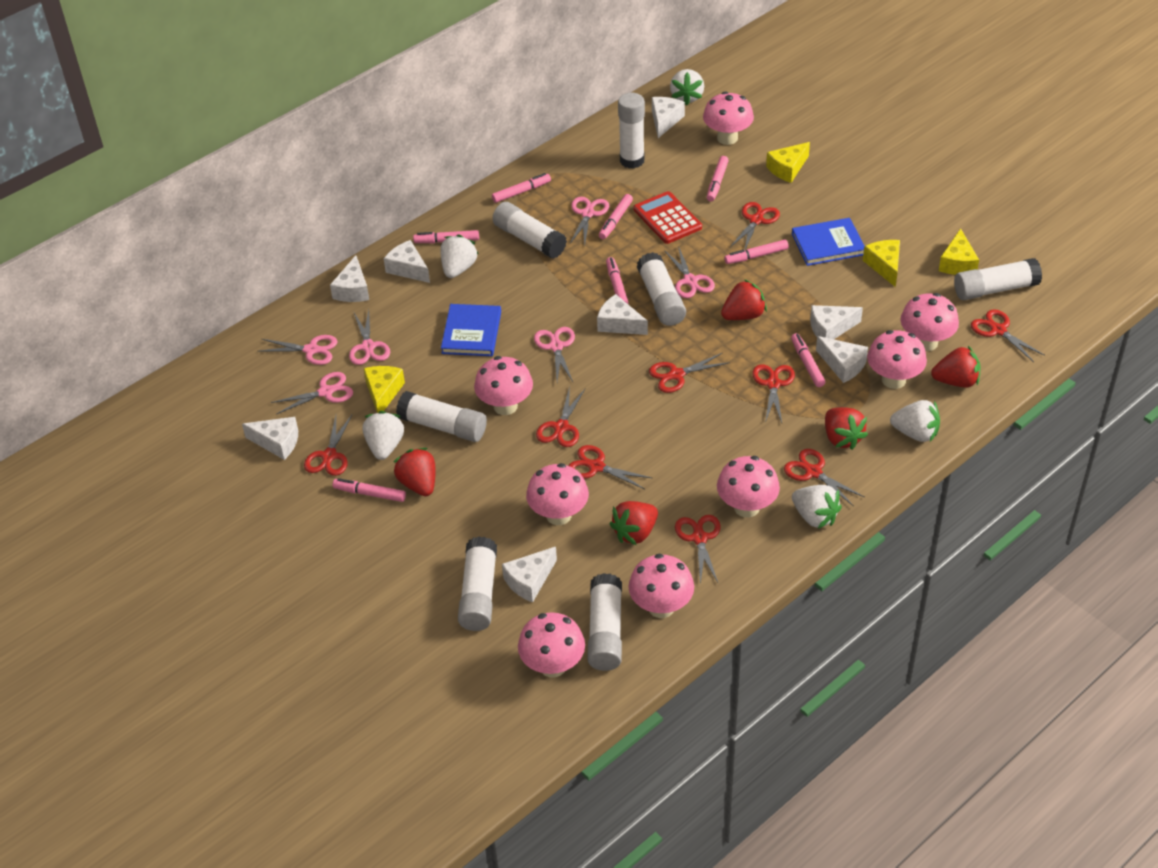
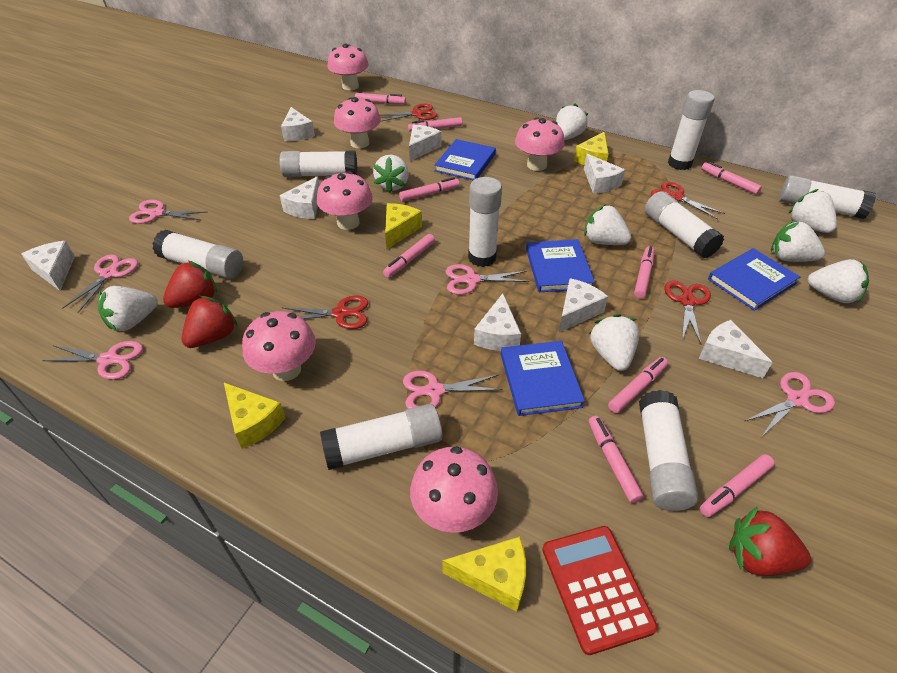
blue book: 2 -> 4
pink marker: 8 -> 9
pink mushroom: 8 -> 6
red scissors: 9 -> 4
red strawberry: 5 -> 3
white glue stick: 7 -> 8
white strawberry: 5 -> 8

